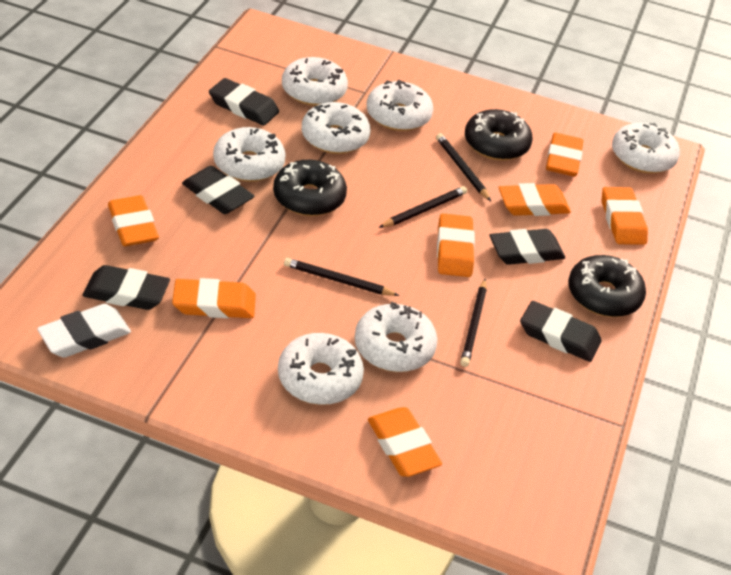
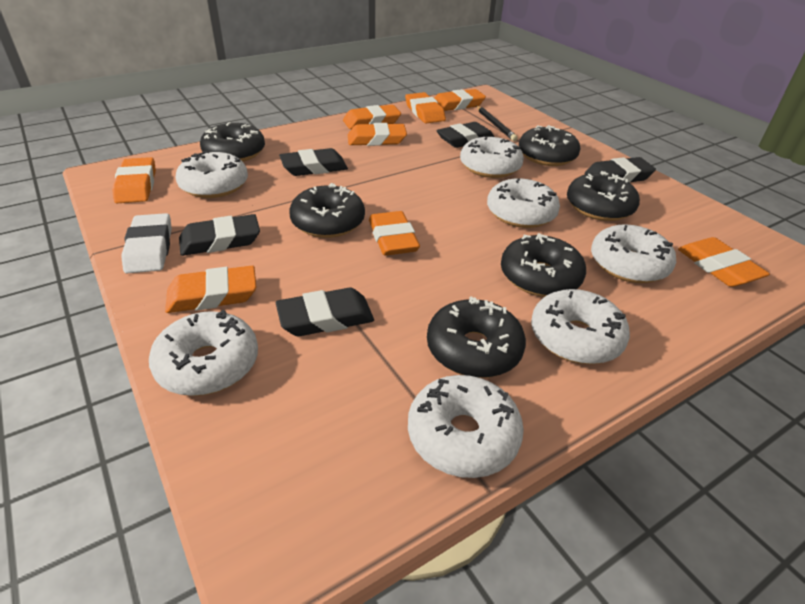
black donut: 3 -> 6
black pencil: 4 -> 1
orange eraser: 7 -> 8

